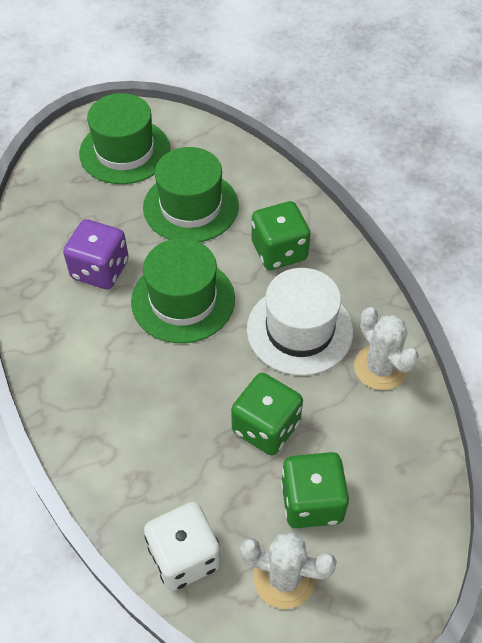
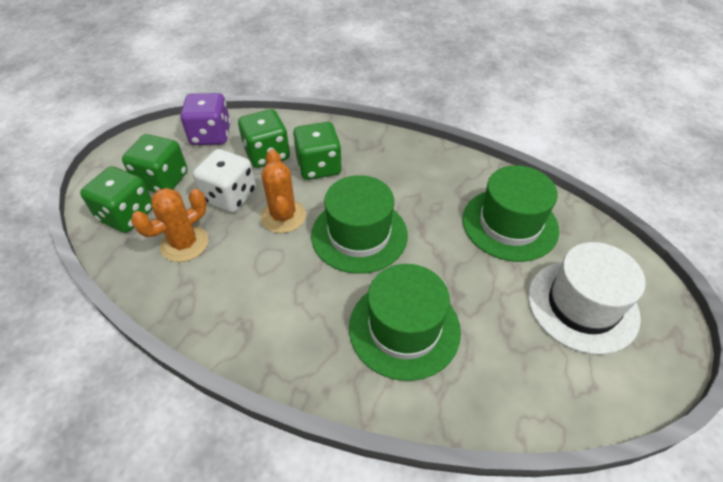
green dice: 3 -> 4
orange cactus: 0 -> 2
white cactus: 2 -> 0

